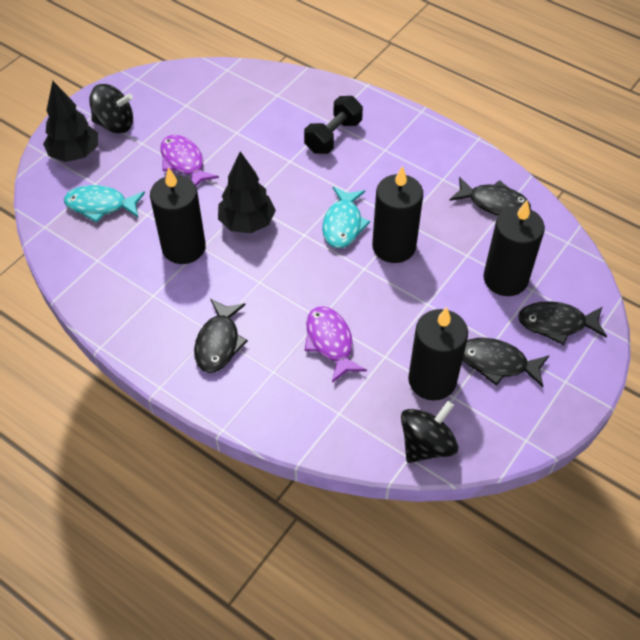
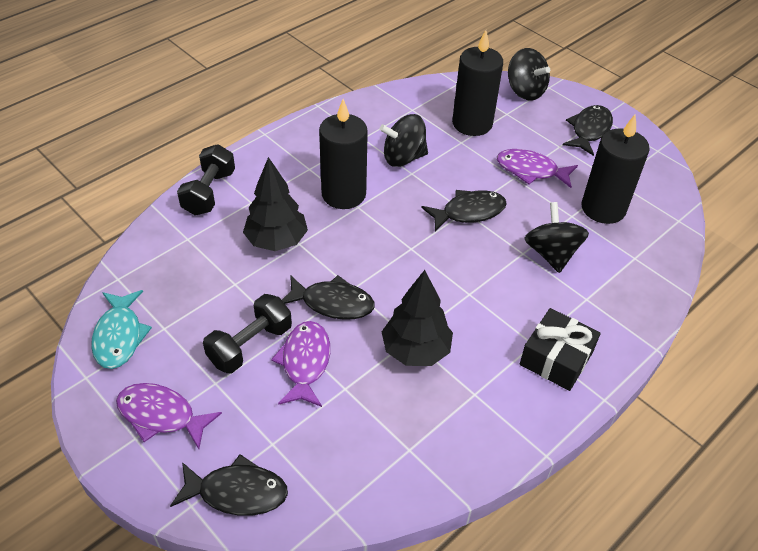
black candle: 4 -> 3
black dumbbell: 1 -> 2
black gift: 0 -> 1
black spinning top: 2 -> 3
purple fish: 2 -> 3
turquoise fish: 2 -> 1

